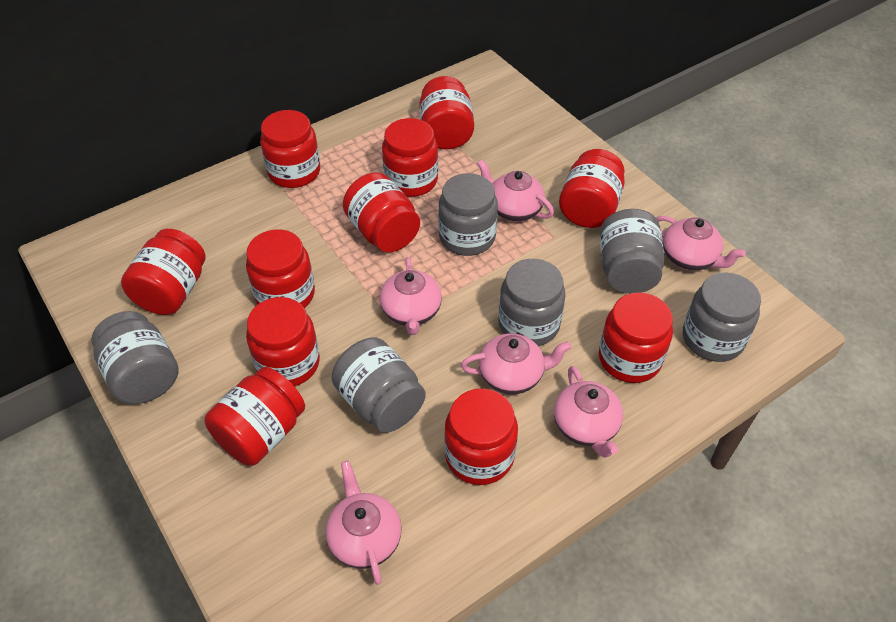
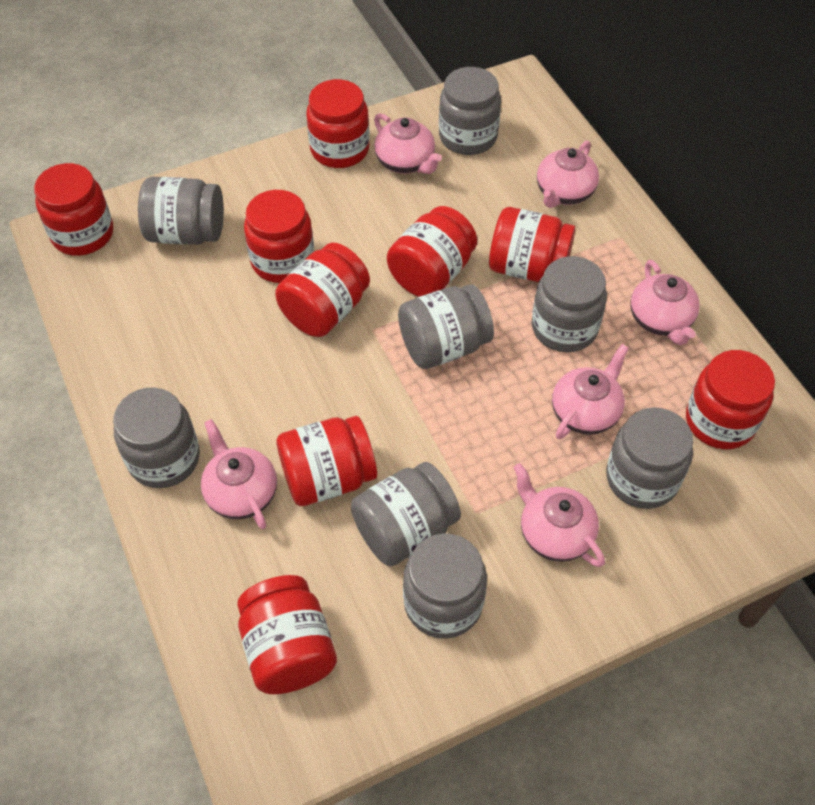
grey jar: 6 -> 8
red jar: 11 -> 9

